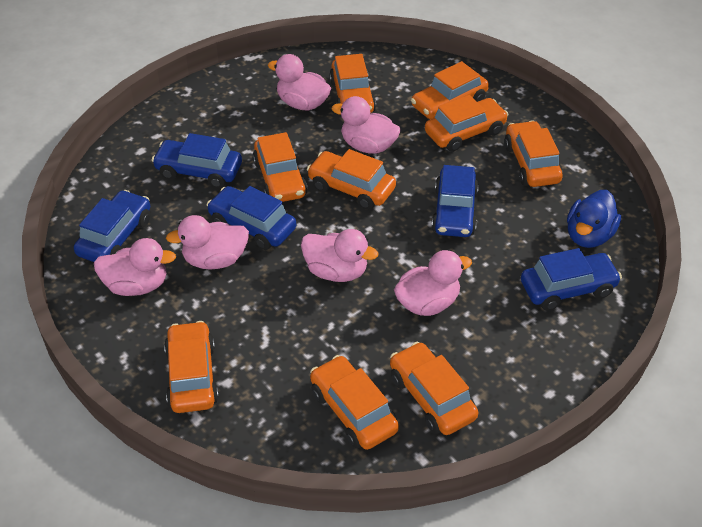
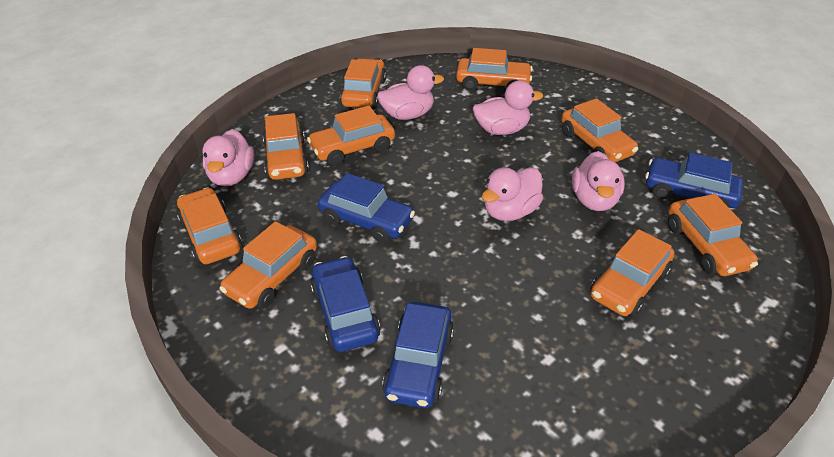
blue car: 5 -> 4
blue duck: 1 -> 0
pink duck: 6 -> 5

